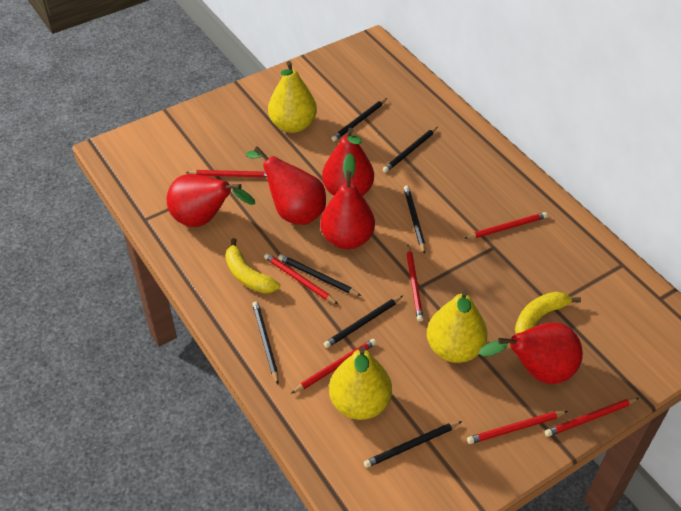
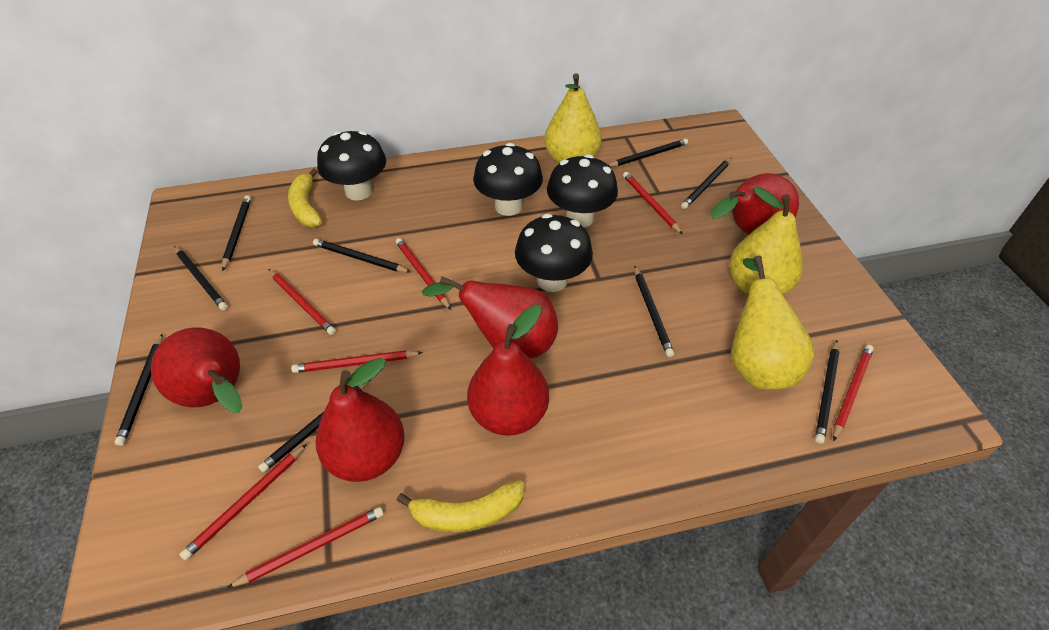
black mushroom: 0 -> 4
black pencil: 7 -> 9

